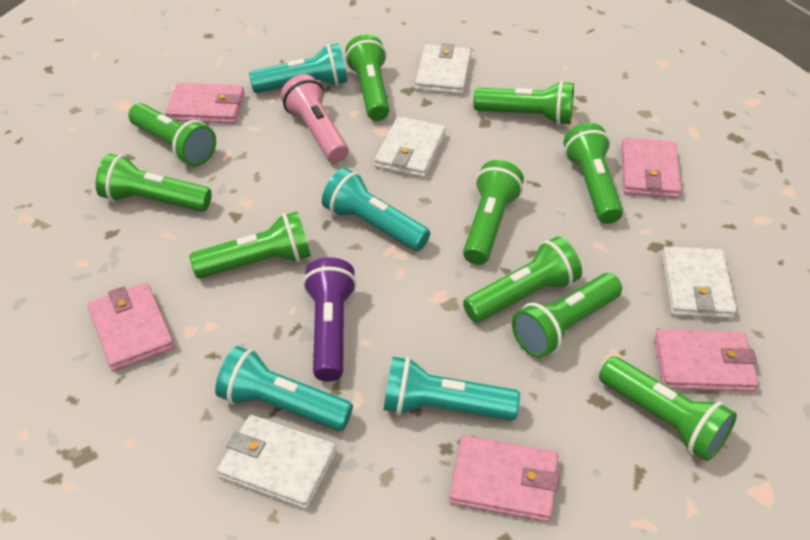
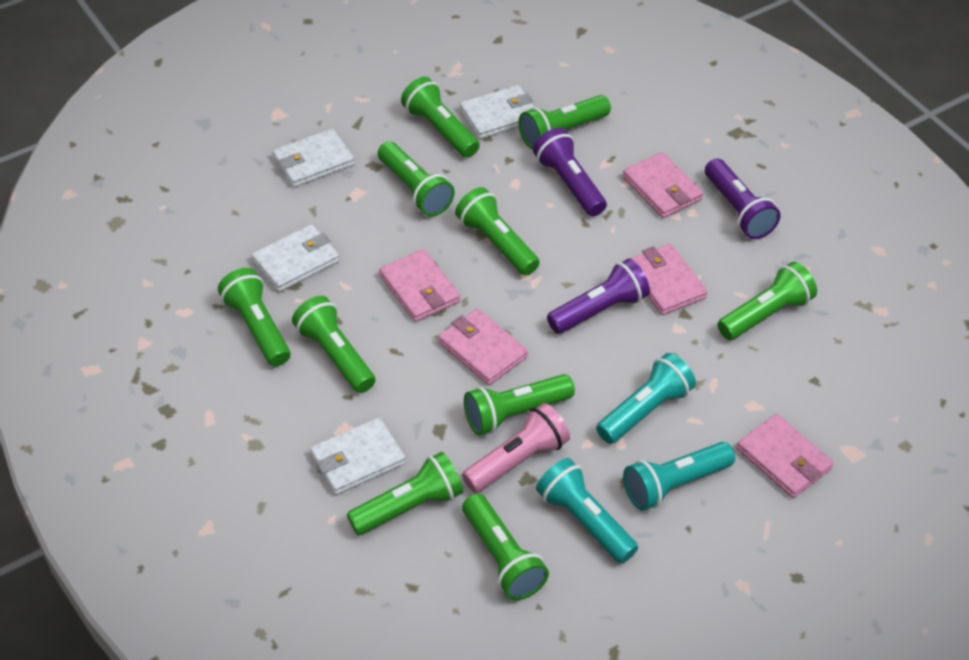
purple flashlight: 1 -> 3
turquoise flashlight: 4 -> 3

